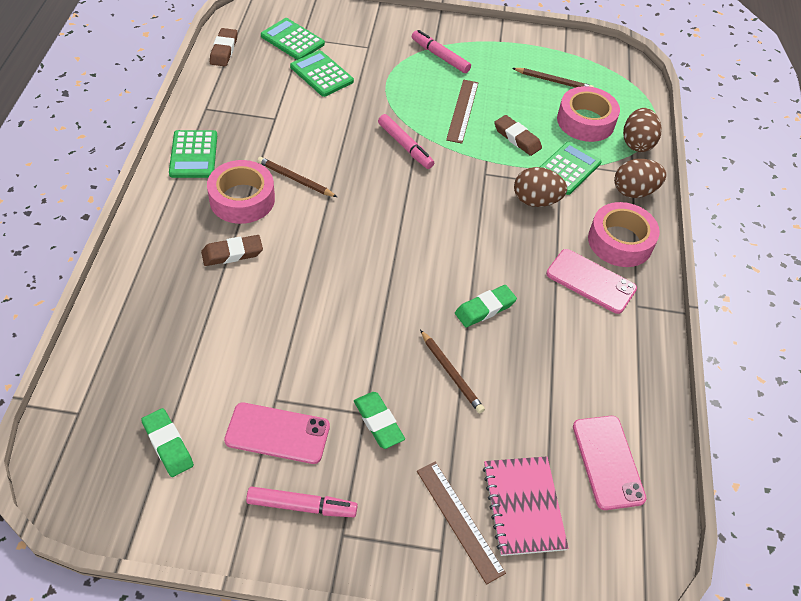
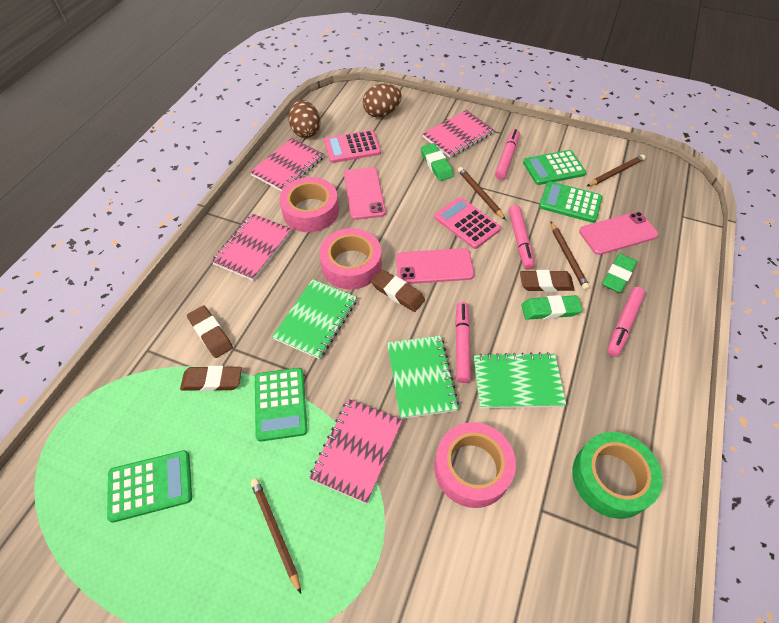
brown egg: 3 -> 2
brown eraser: 3 -> 4
brown pencil: 3 -> 4
brown ruler: 2 -> 0
green notebook: 0 -> 3
green tape: 0 -> 1
pink calculator: 0 -> 2
pink marker: 3 -> 4
pink notebook: 1 -> 4

